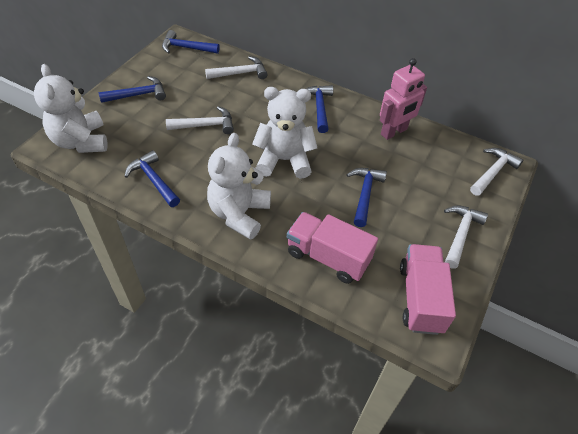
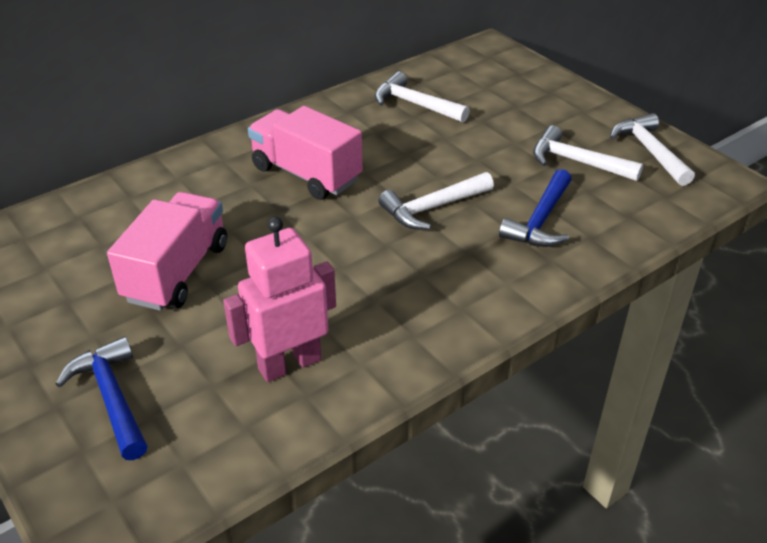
blue hammer: 5 -> 2
white teddy bear: 3 -> 0

